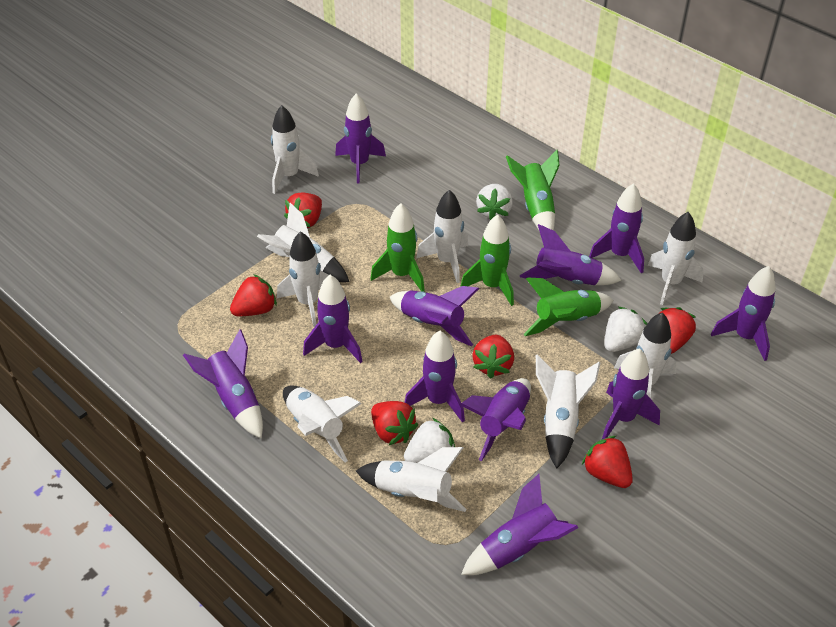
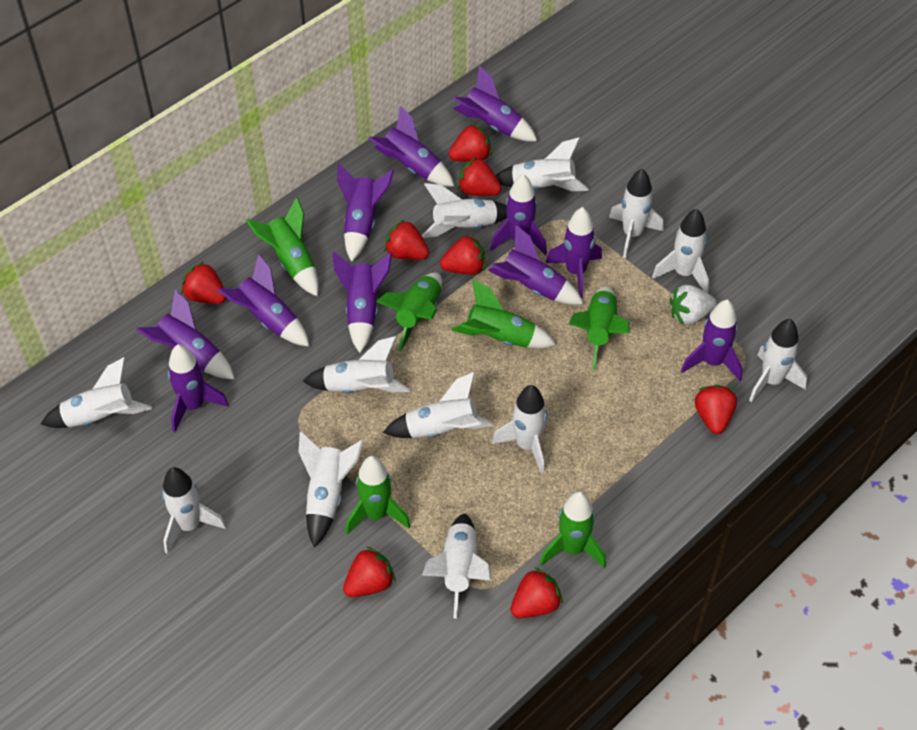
green rocket: 4 -> 6
red strawberry: 6 -> 8
white rocket: 9 -> 12
white strawberry: 3 -> 1

